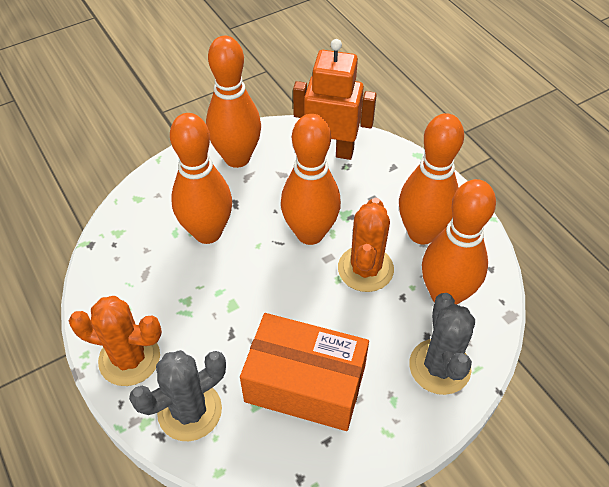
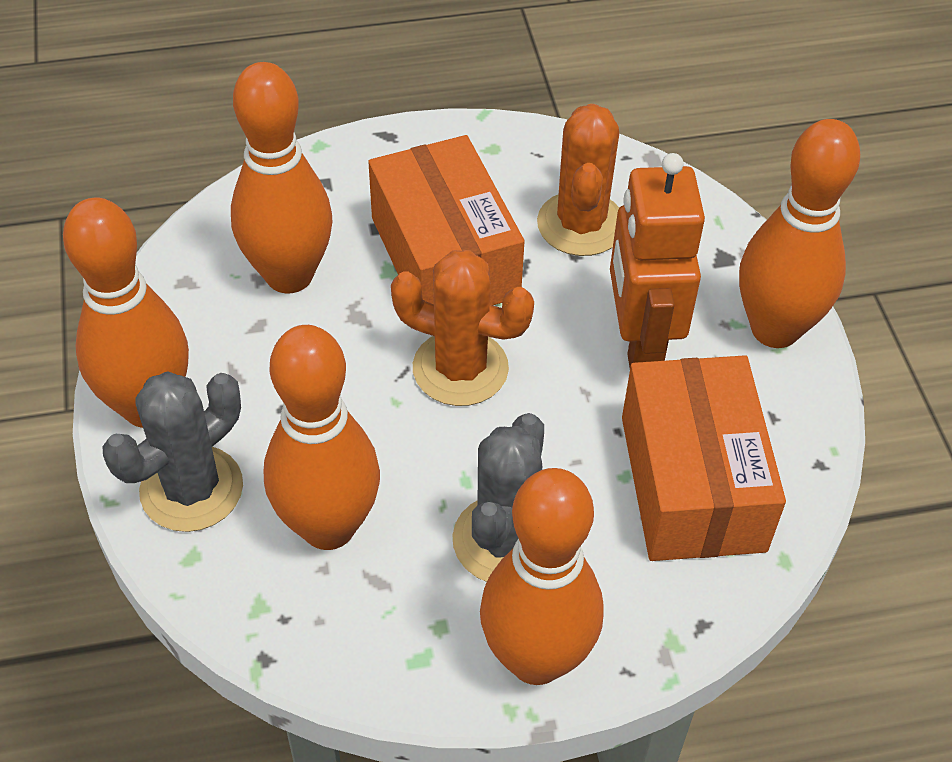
orange box: 1 -> 2

